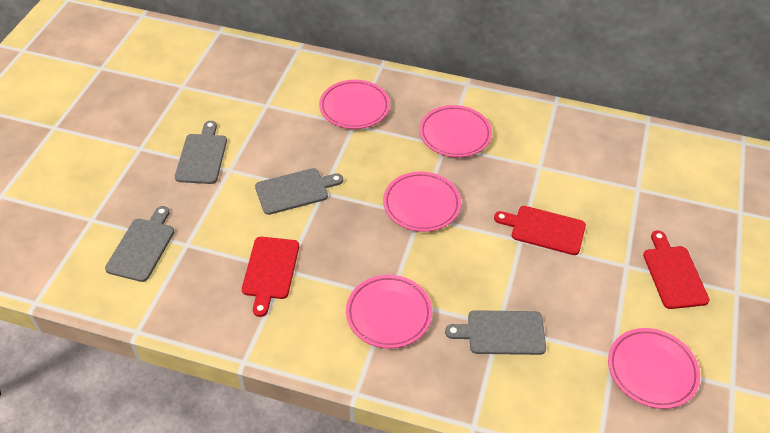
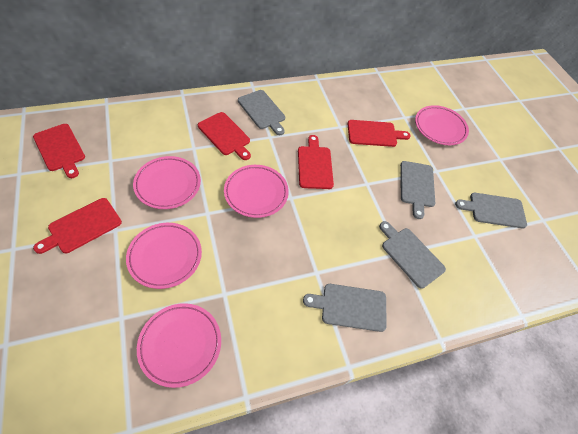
grey cutting board: 4 -> 5
red cutting board: 3 -> 5

